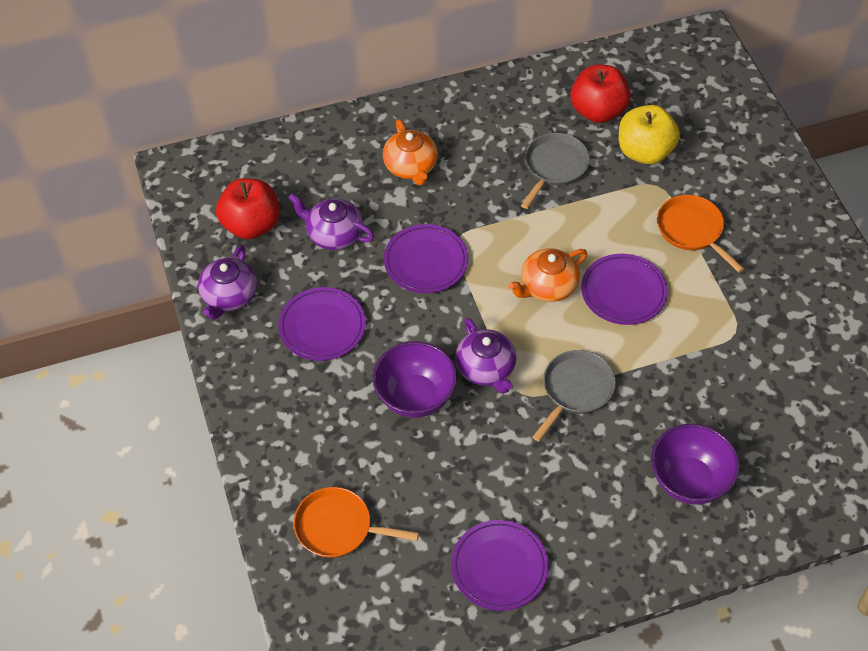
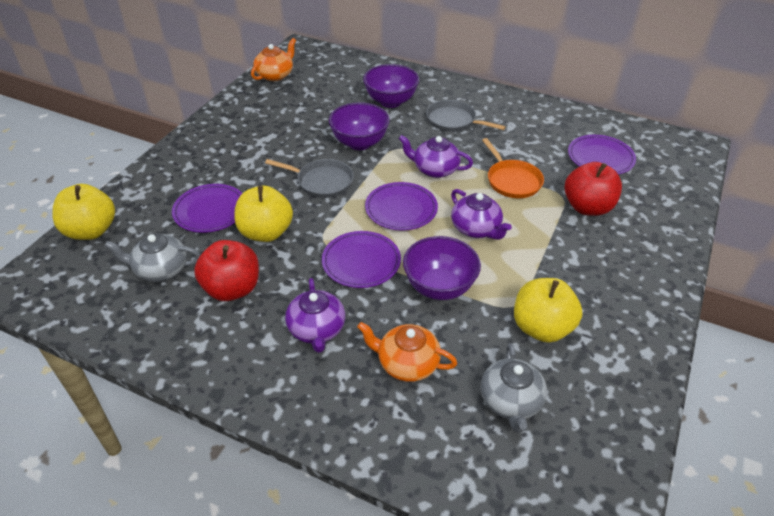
grey teapot: 0 -> 2
orange pan: 2 -> 1
purple bowl: 2 -> 3
yellow apple: 1 -> 3

